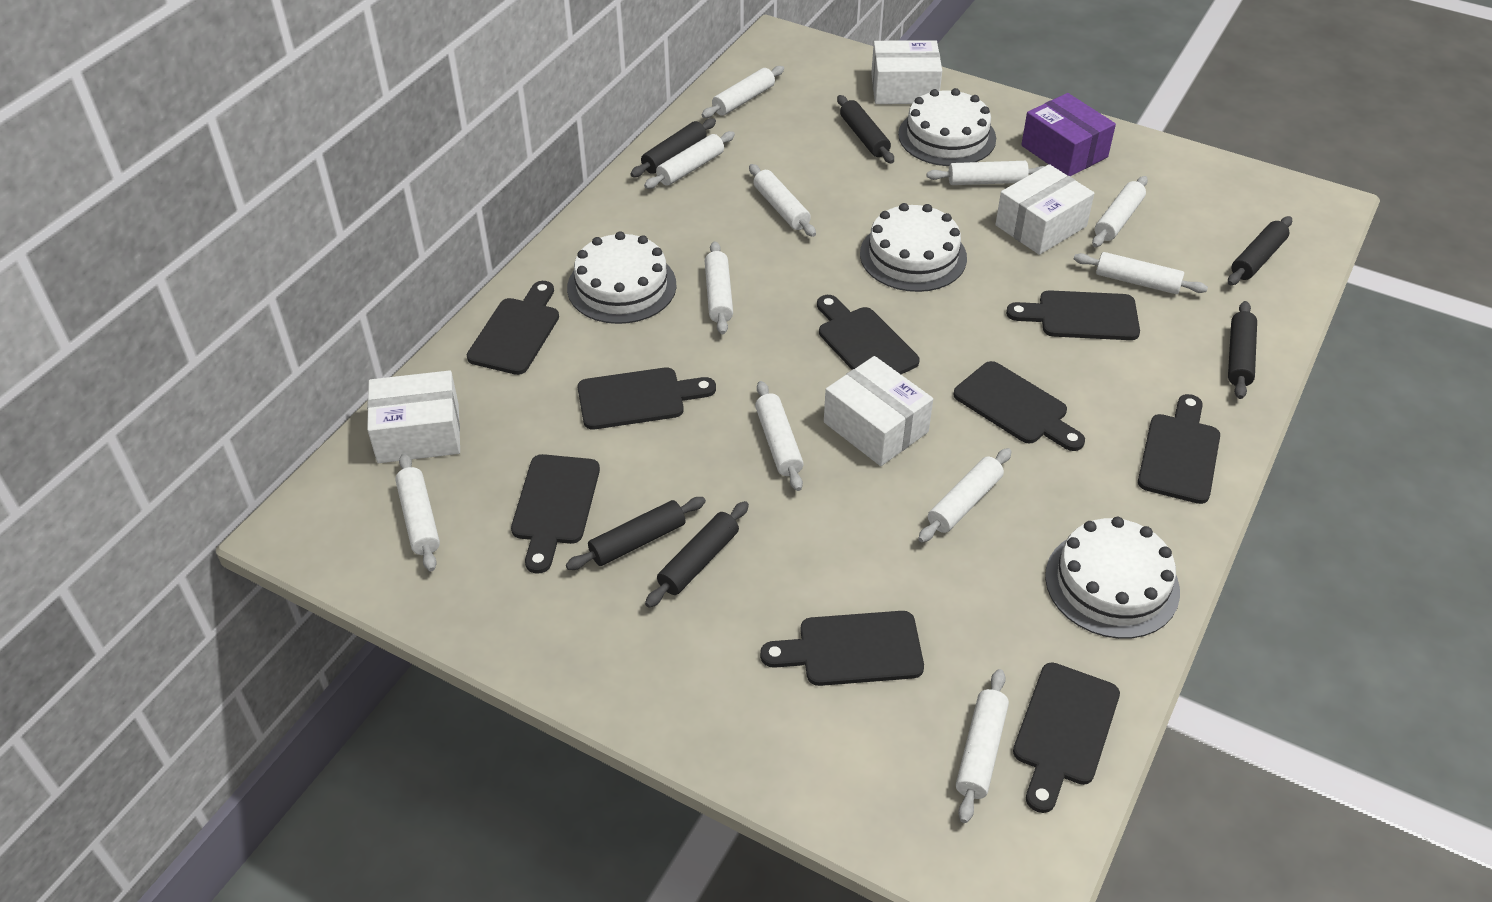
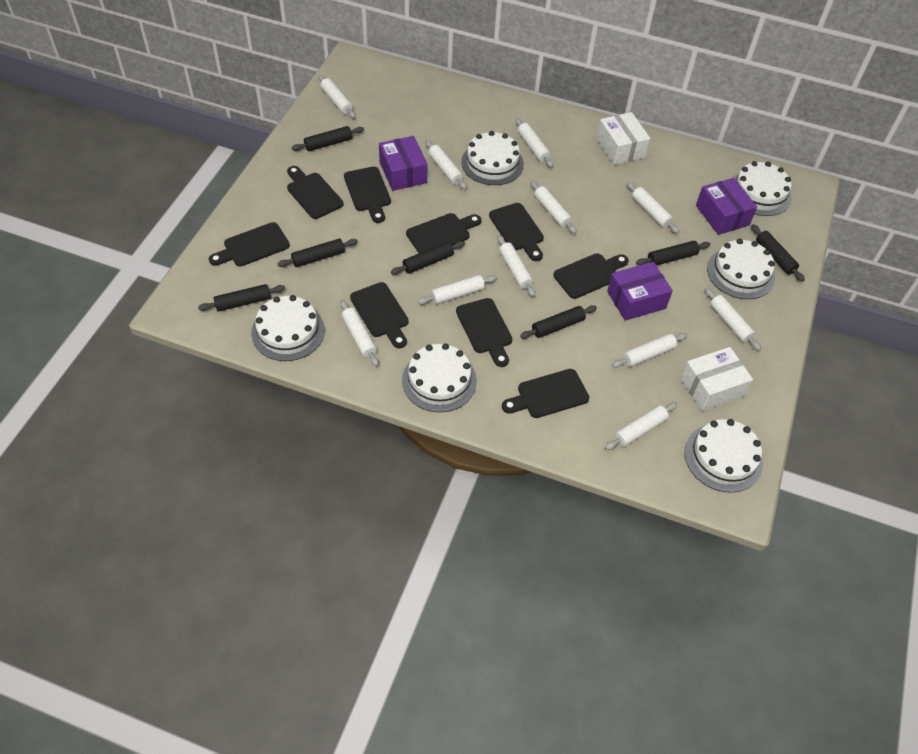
black rolling pin: 6 -> 7
purple box: 1 -> 3
white box: 4 -> 2
white cake: 4 -> 6

